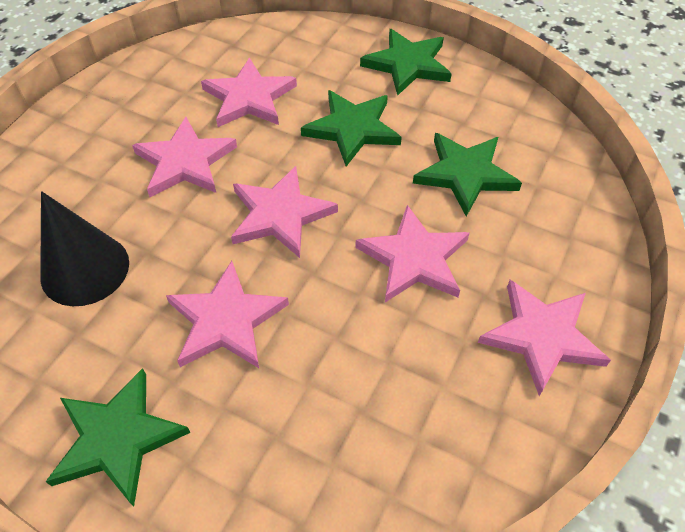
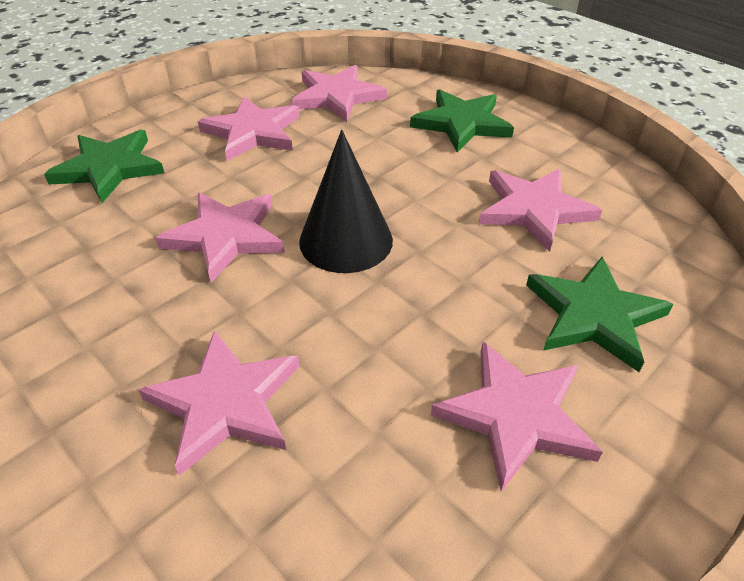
green star: 4 -> 3

